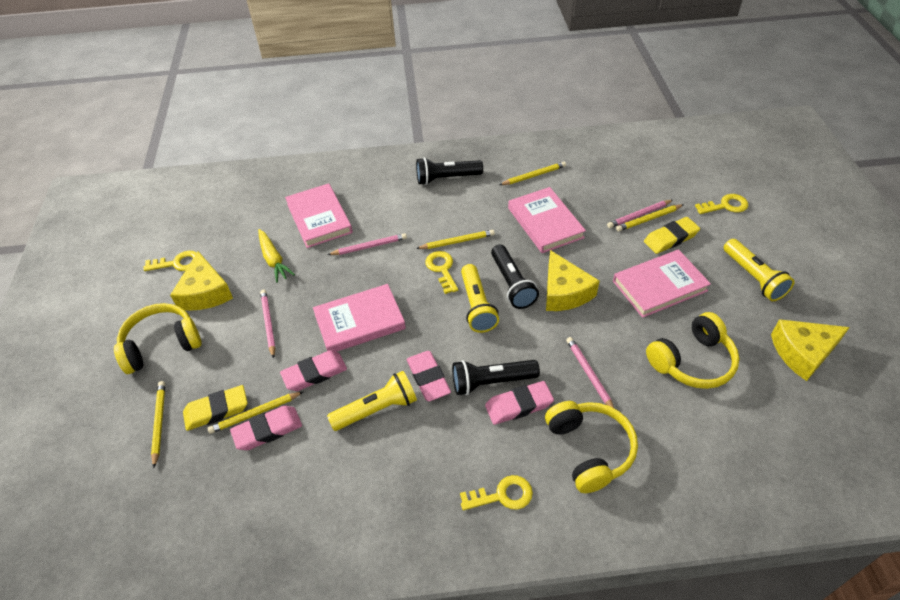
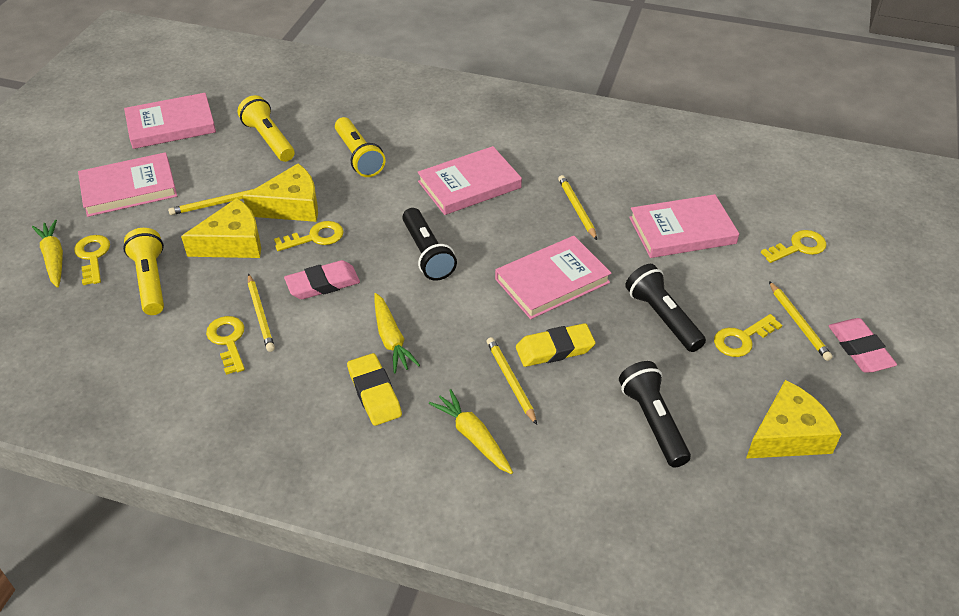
pink book: 4 -> 5
pink eraser: 4 -> 2
pink pencil: 4 -> 0
yellow carrot: 1 -> 3
yellow headphones: 3 -> 0
yellow key: 4 -> 5

